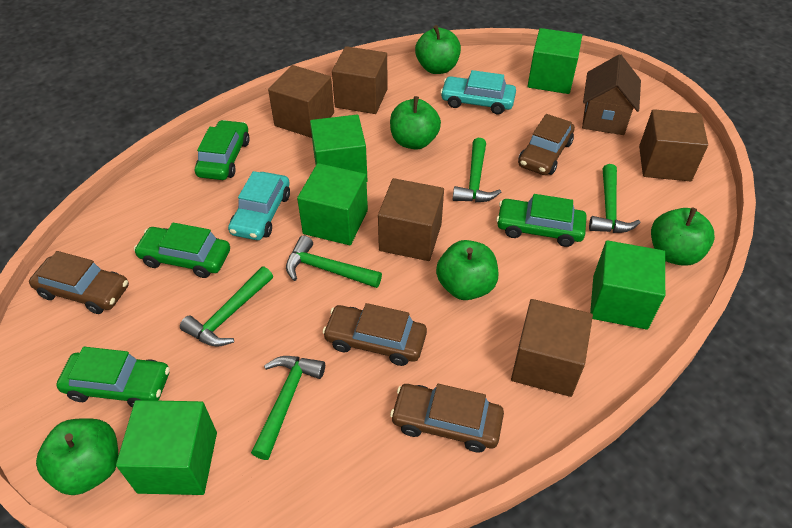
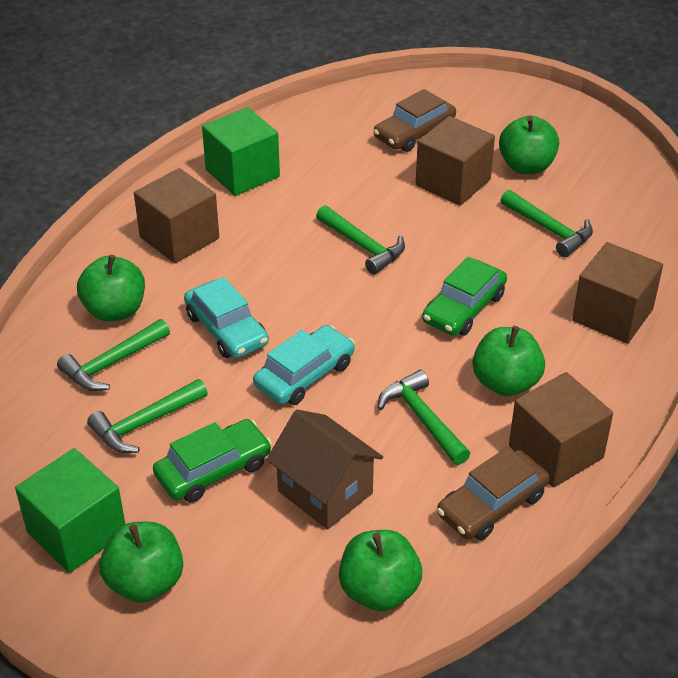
brown car: 4 -> 2
brown cube: 5 -> 4
green car: 4 -> 2
green cube: 5 -> 2

